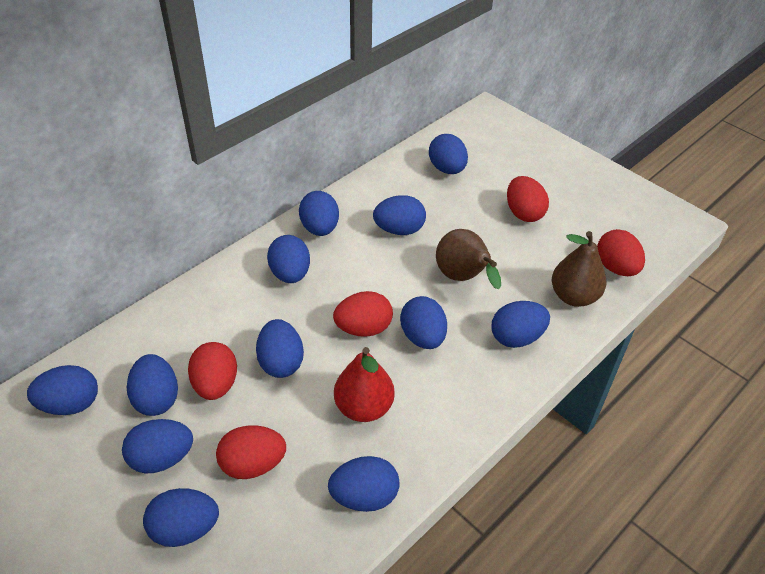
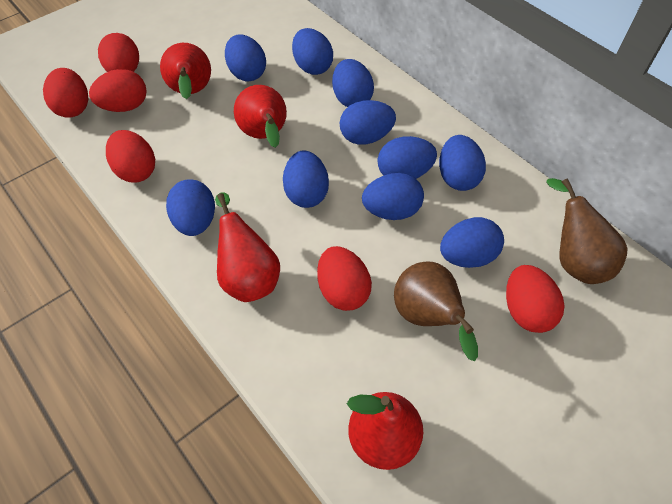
blue egg: 12 -> 10
red egg: 5 -> 6
red pear: 1 -> 4

